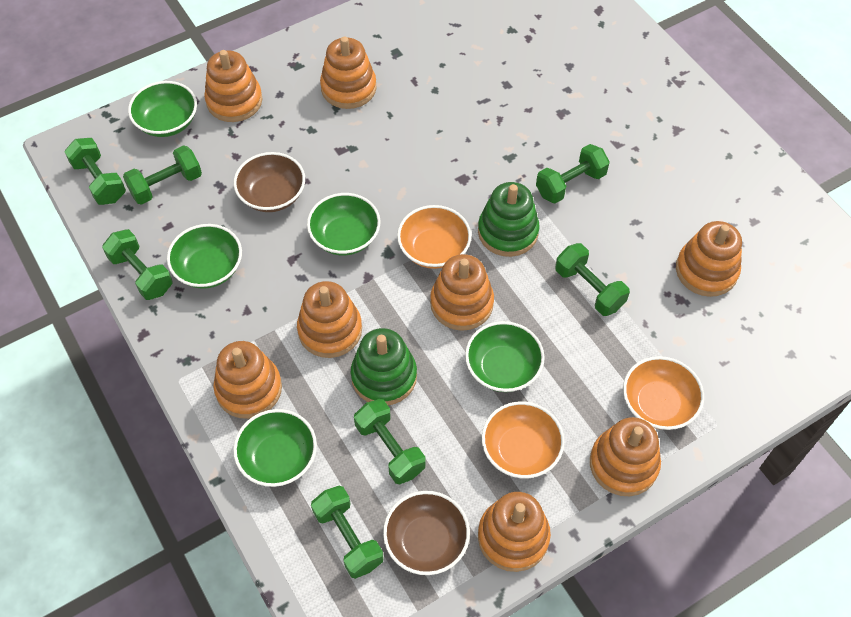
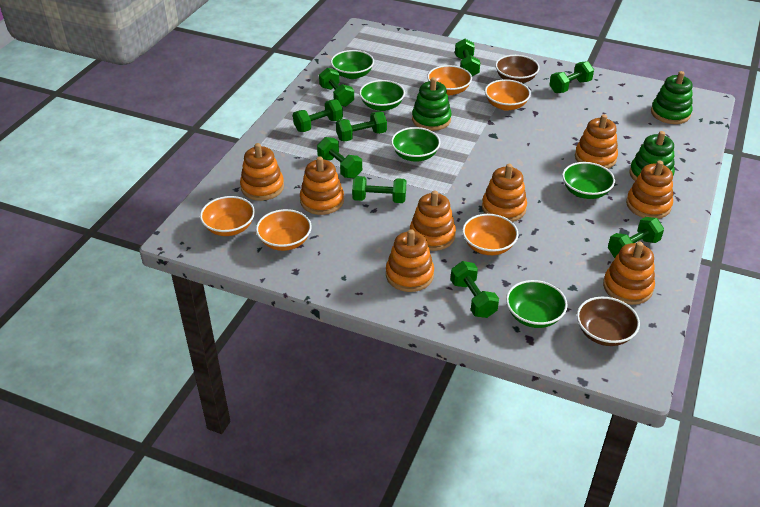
green dumbbell: 7 -> 9
green stacking toy: 2 -> 3
orange bowl: 3 -> 5

